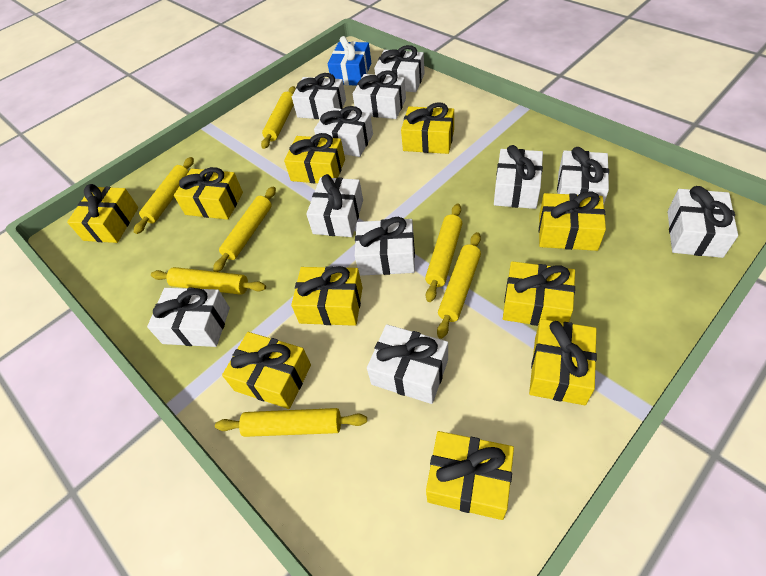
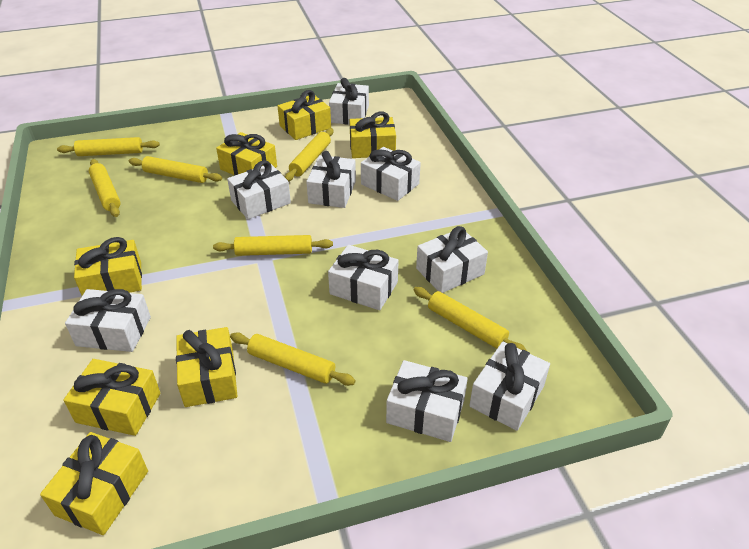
blue gift: 1 -> 0
white gift: 11 -> 9
yellow gift: 10 -> 7

